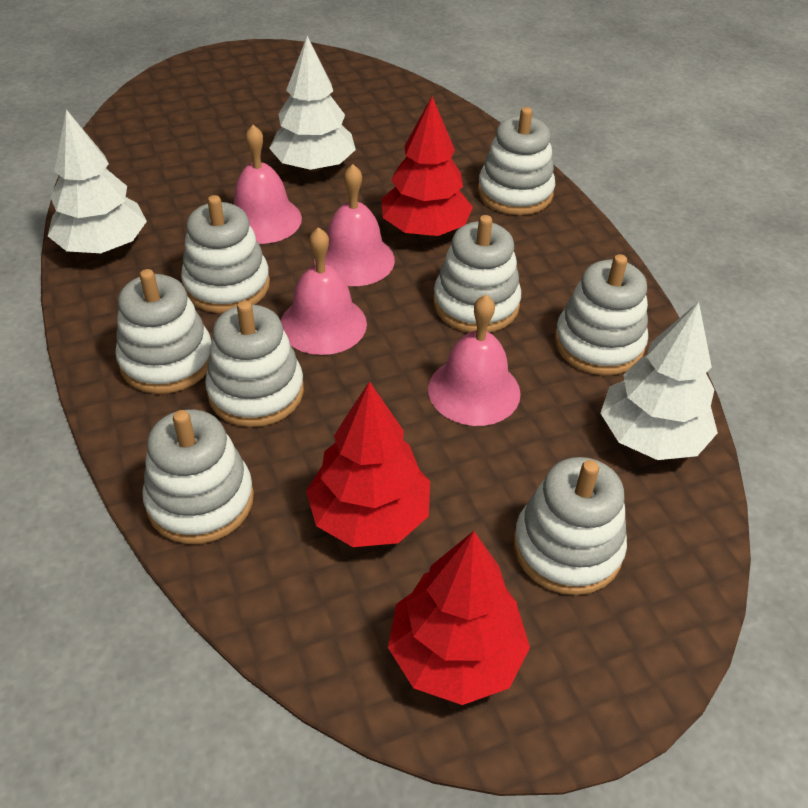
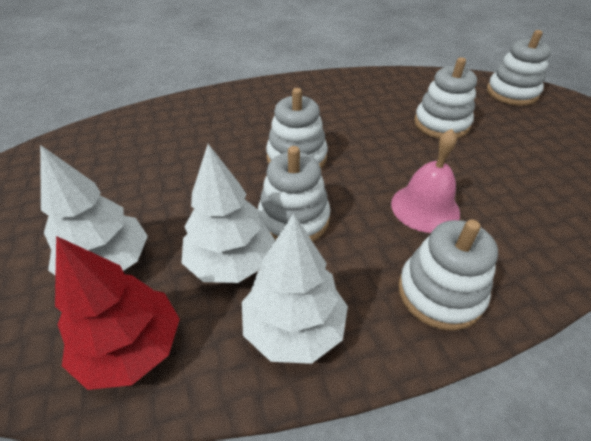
pink bell: 4 -> 1
red tree: 3 -> 1
white stacking toy: 8 -> 5

